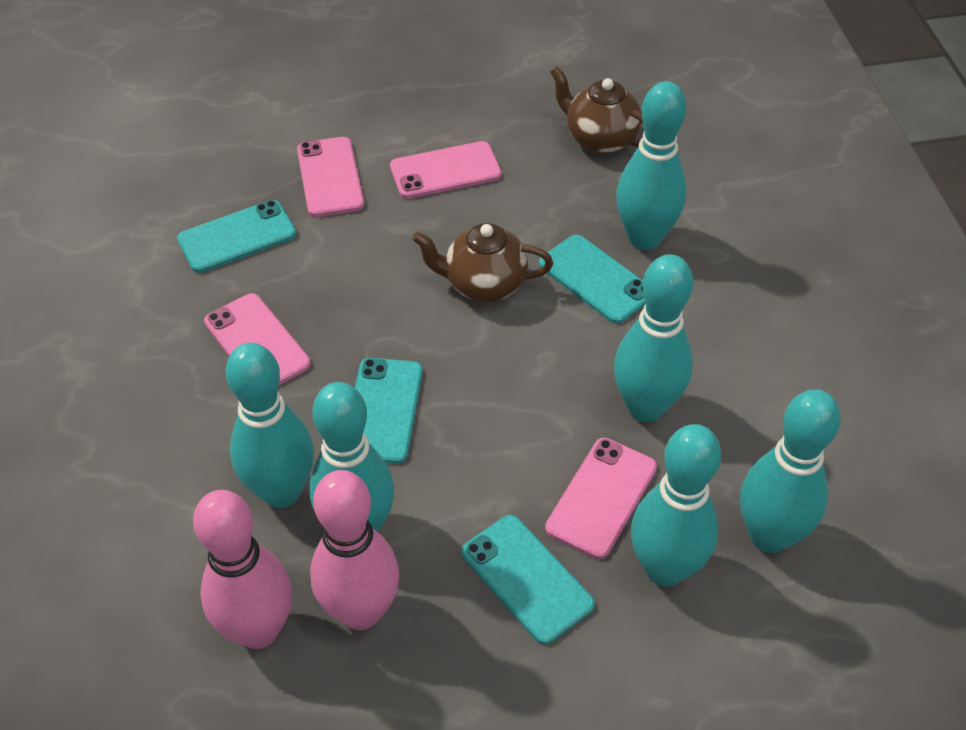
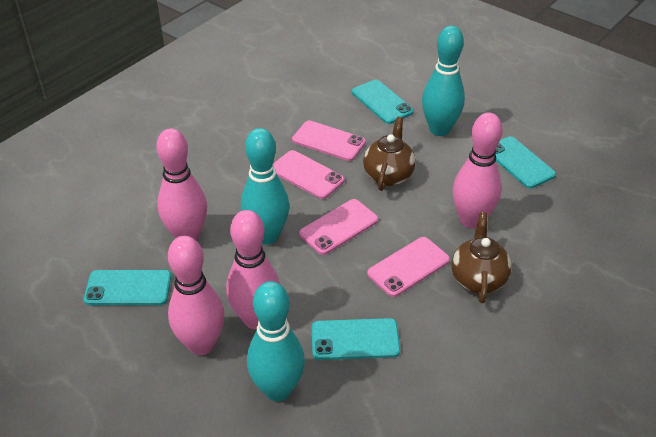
pink bowling pin: 2 -> 4
turquoise bowling pin: 6 -> 3

